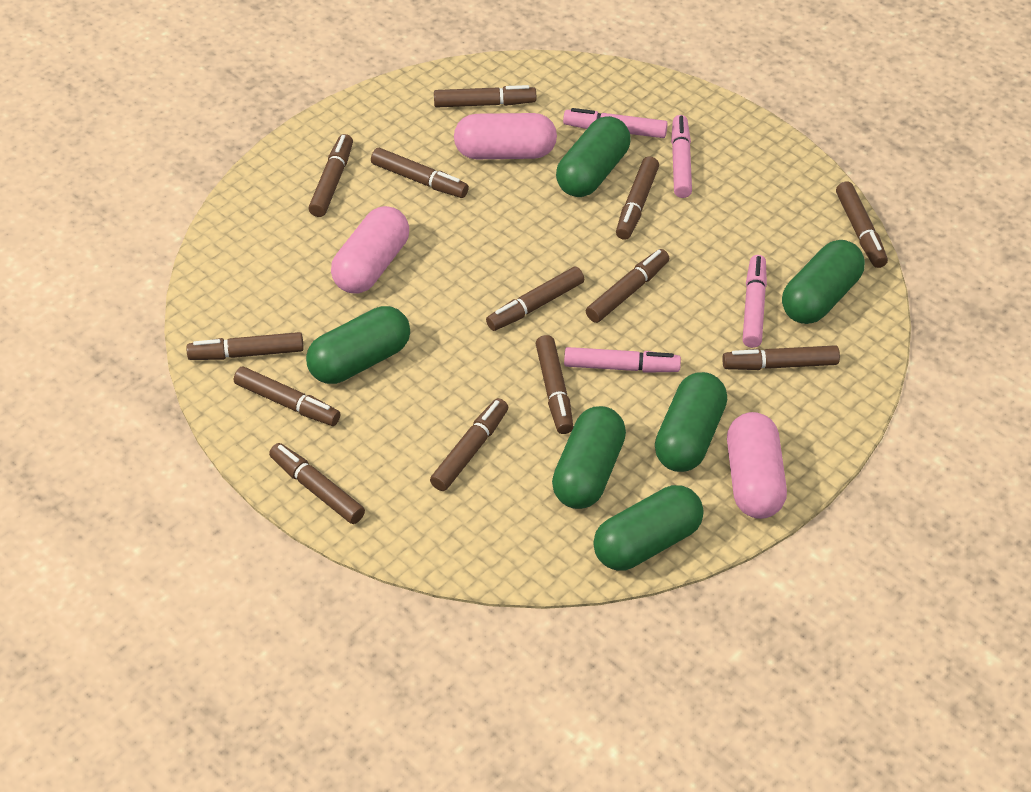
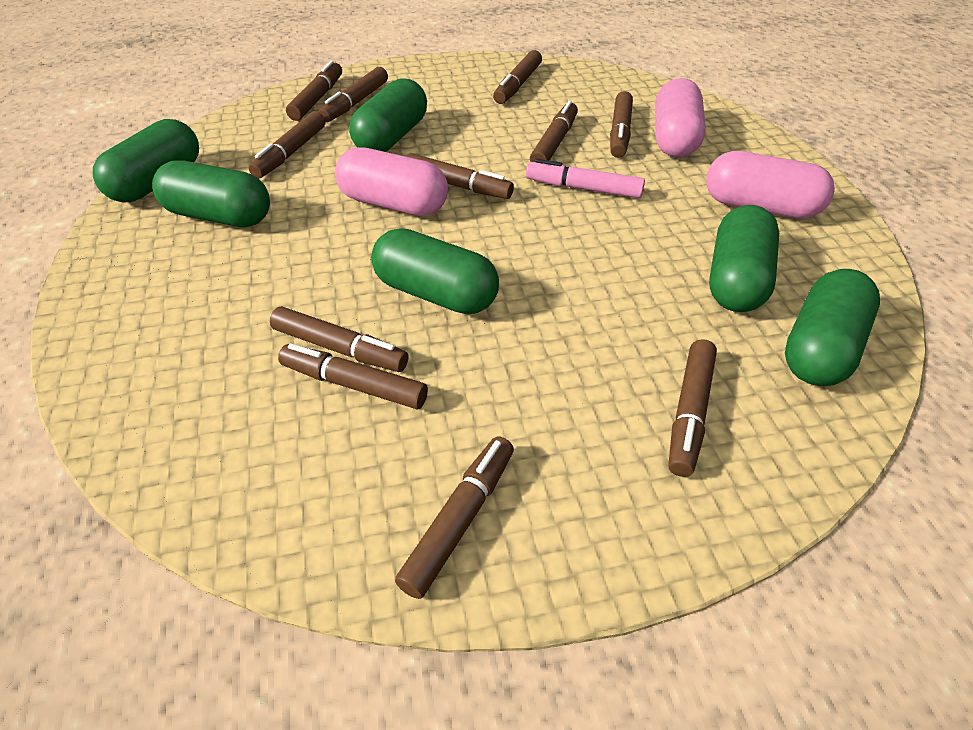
brown marker: 13 -> 11
pink marker: 4 -> 1

